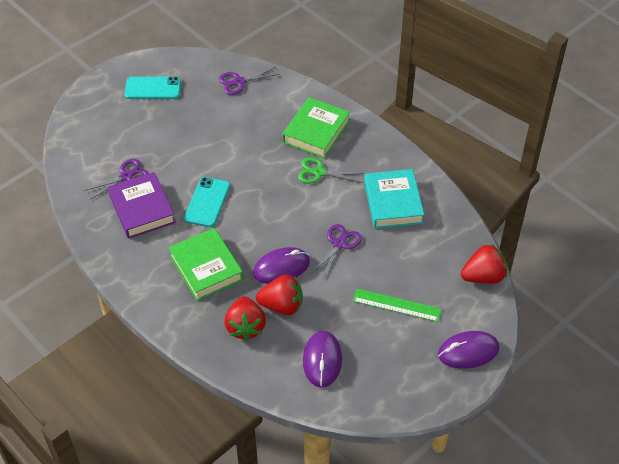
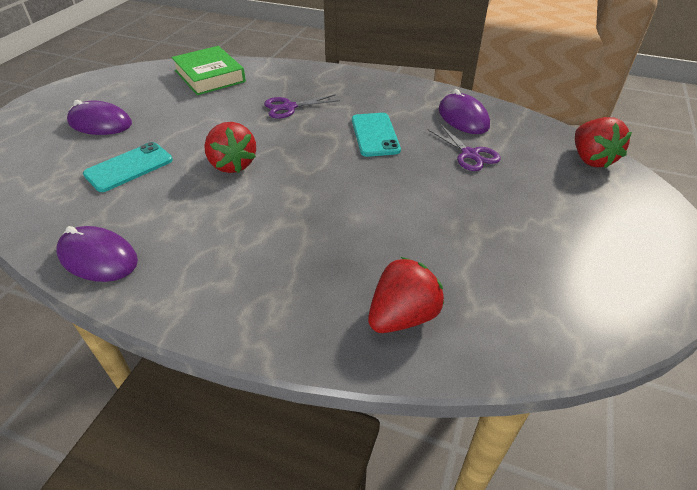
green book: 2 -> 1
green ruler: 1 -> 0
green scissors: 1 -> 0
purple book: 1 -> 0
purple scissors: 3 -> 2
turquoise book: 1 -> 0

